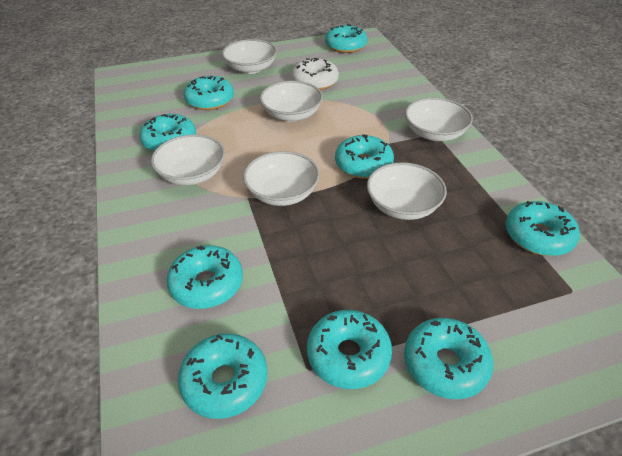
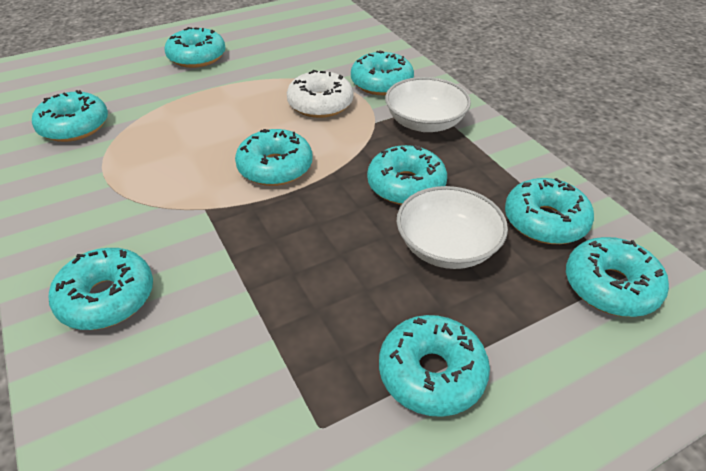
white bowl: 6 -> 2

